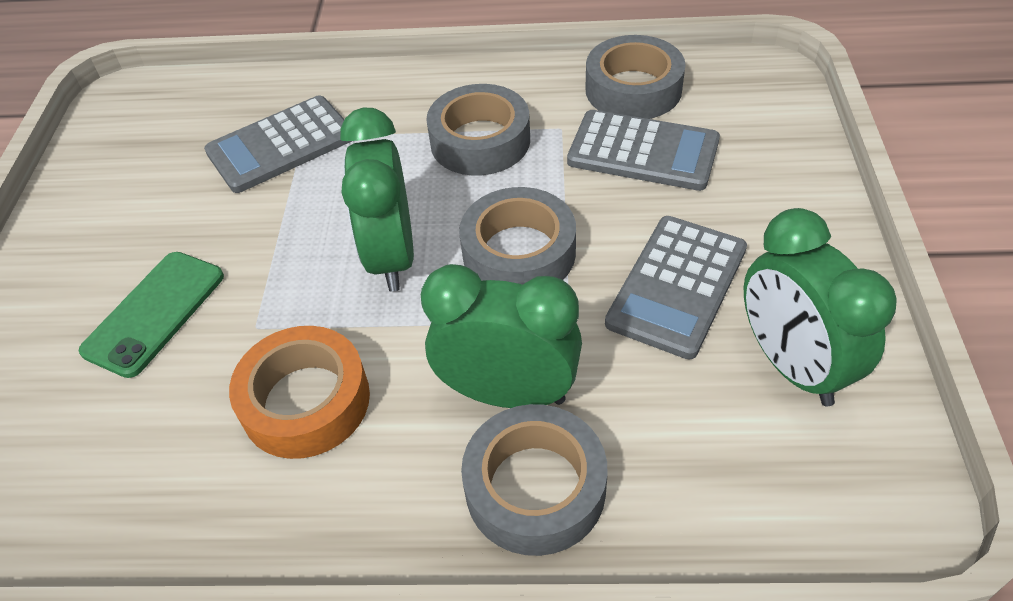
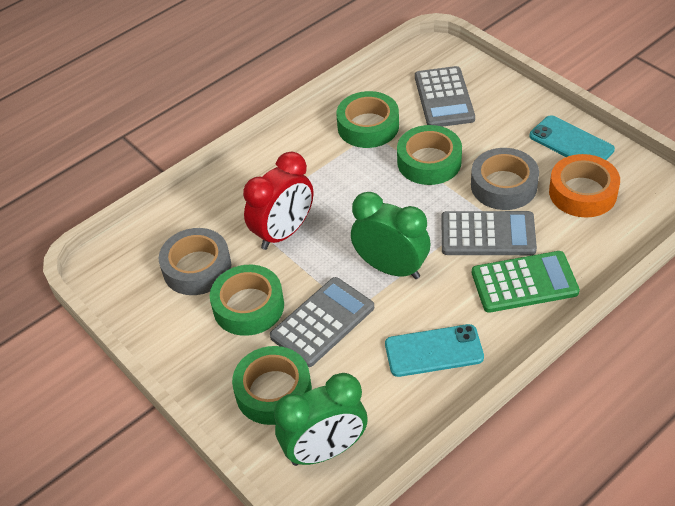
green calculator: 0 -> 1
green clock: 3 -> 2
green phone: 1 -> 0
green tape: 0 -> 4
grey tape: 4 -> 2
red clock: 0 -> 1
turquoise phone: 0 -> 2

